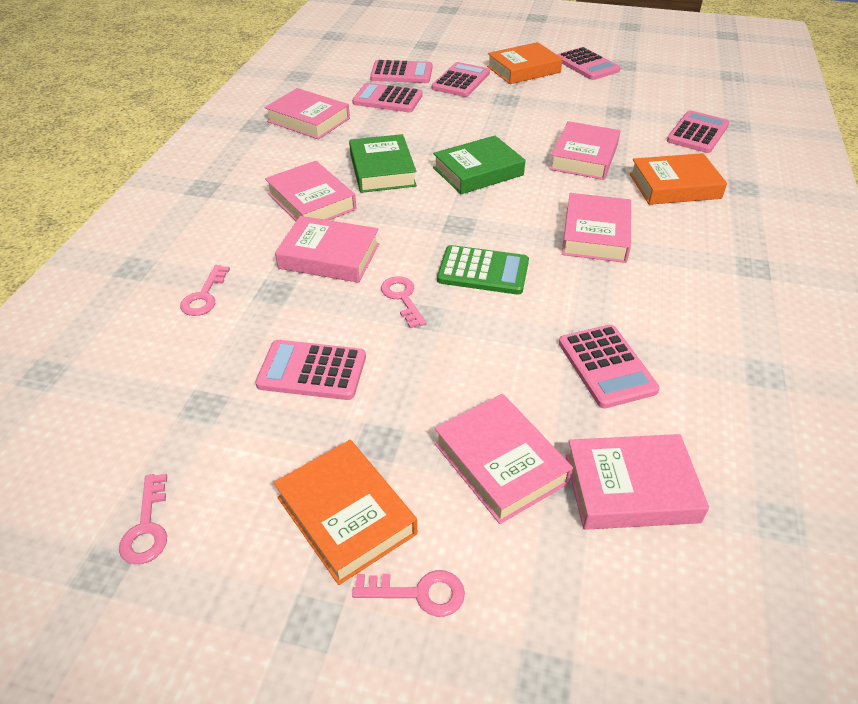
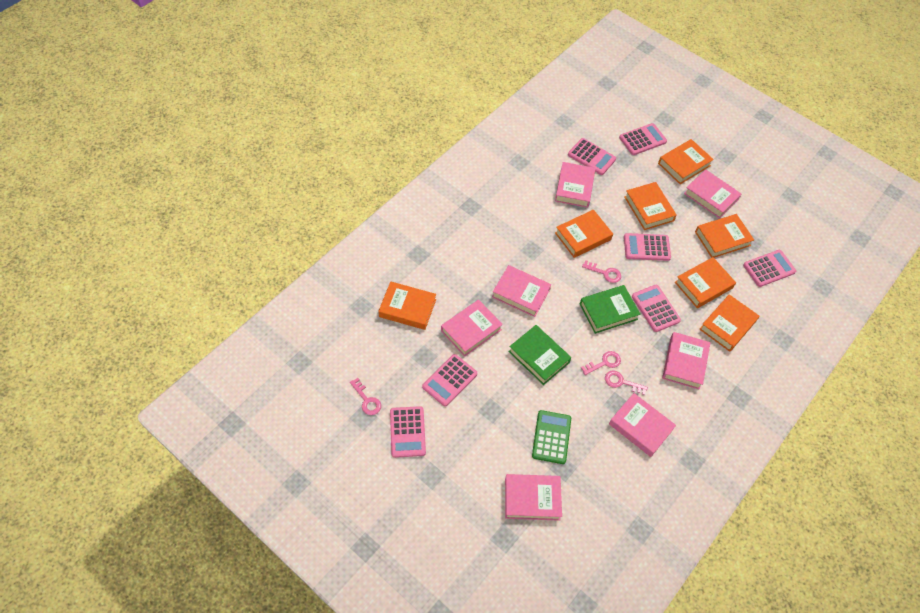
orange book: 3 -> 7

